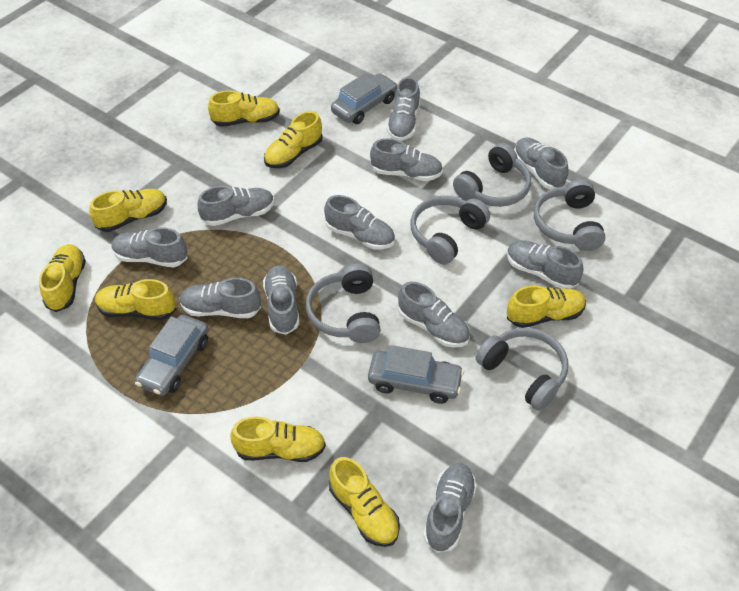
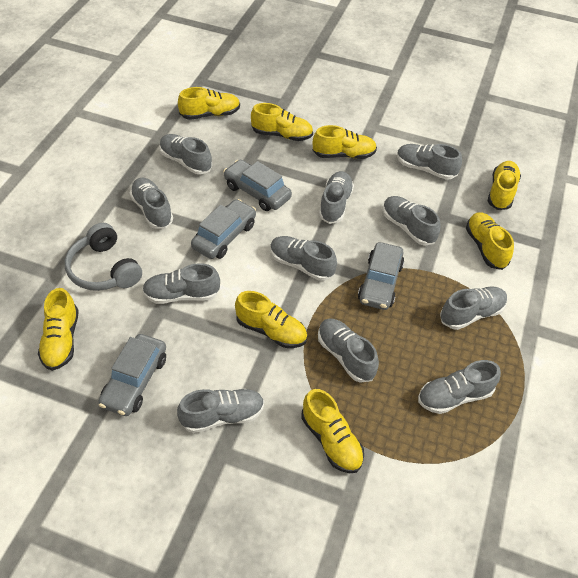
grey car: 3 -> 4
grey headphones: 5 -> 1

